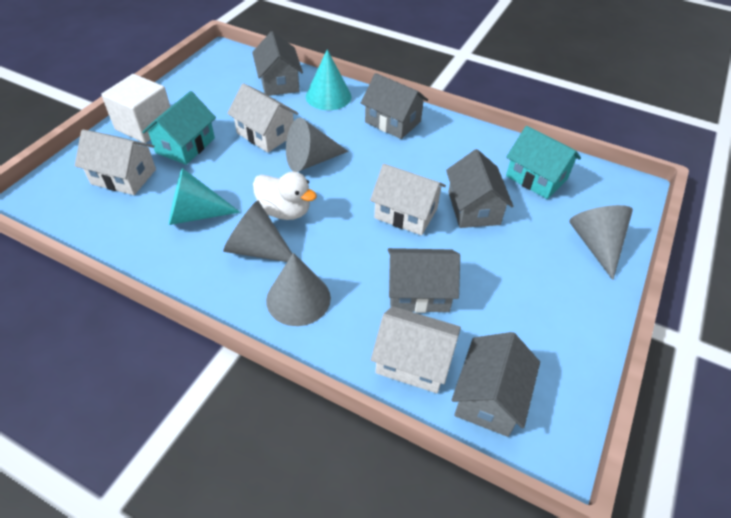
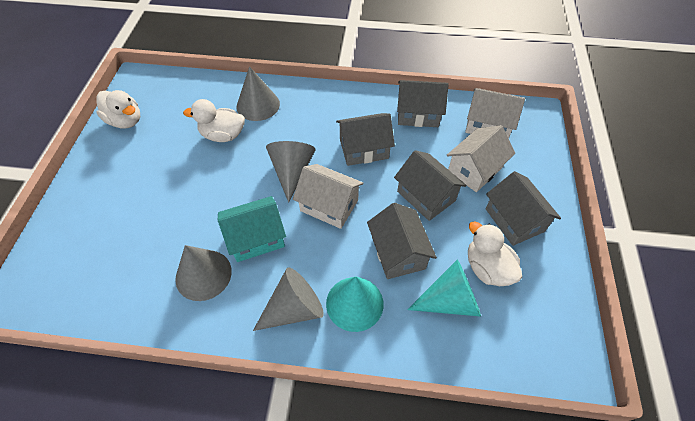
turquoise house: 2 -> 1
white cube: 1 -> 0
white duck: 1 -> 3
white house: 4 -> 3

